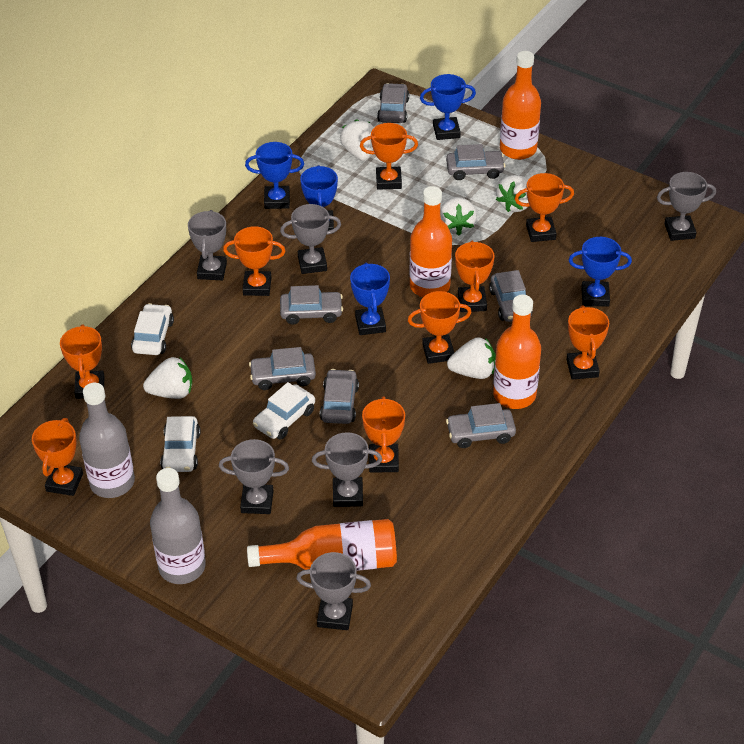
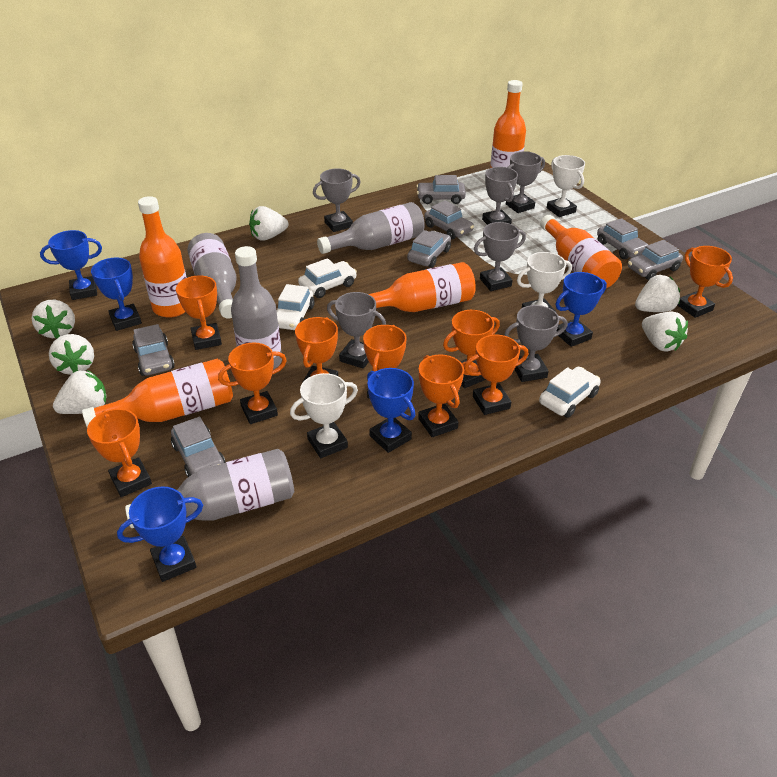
grey bottle: 2 -> 4
orange bottle: 4 -> 5
white strawberry: 5 -> 6
white trophy: 0 -> 3

